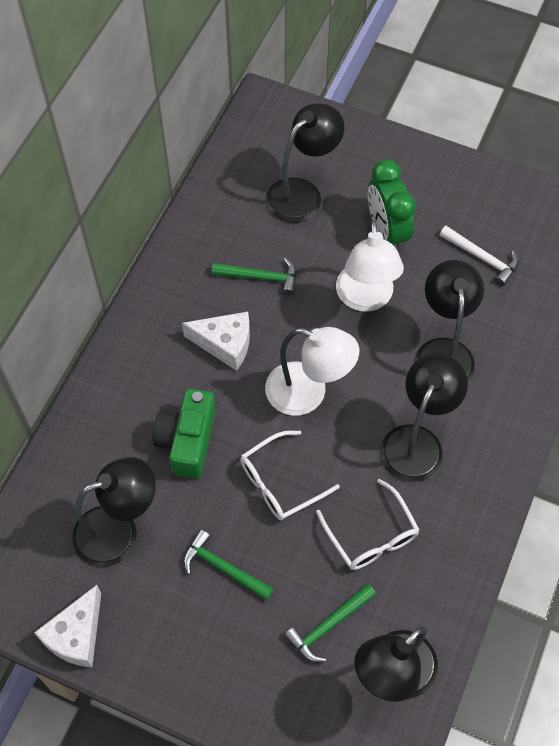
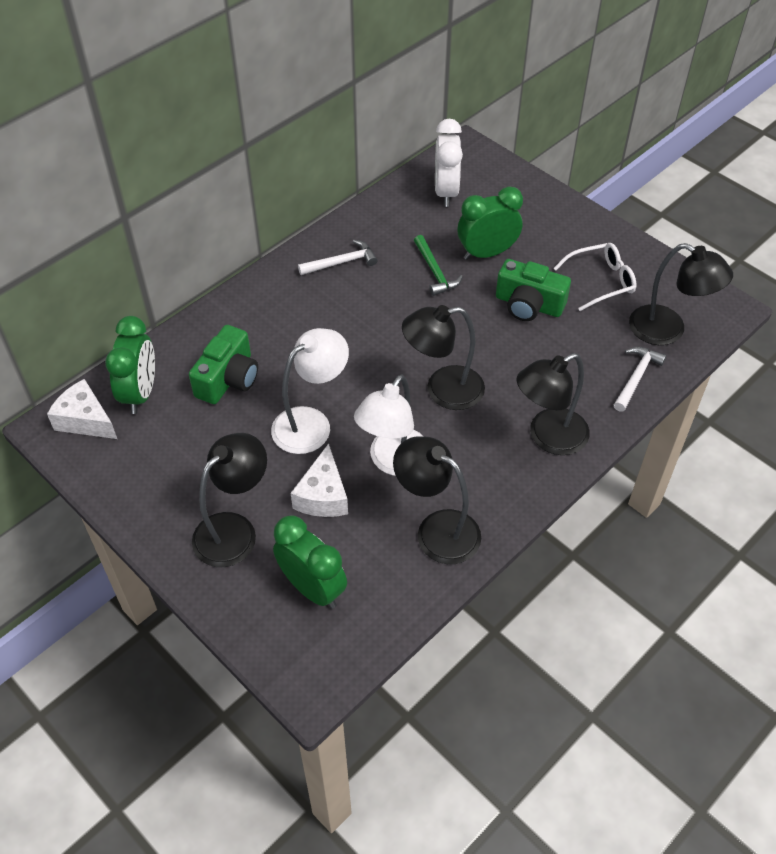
green camera: 1 -> 2
green clock: 1 -> 3
green hammer: 3 -> 1
white clock: 0 -> 1
white glasses: 2 -> 1
white hammer: 1 -> 2

